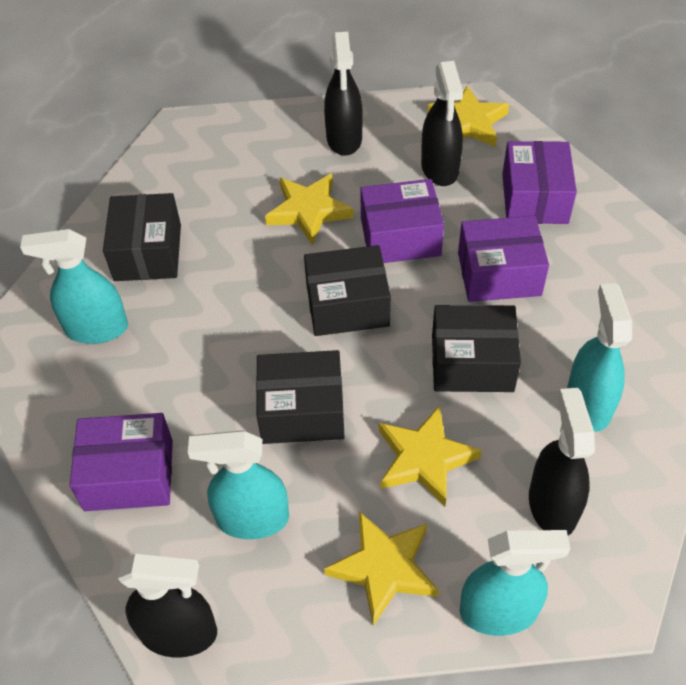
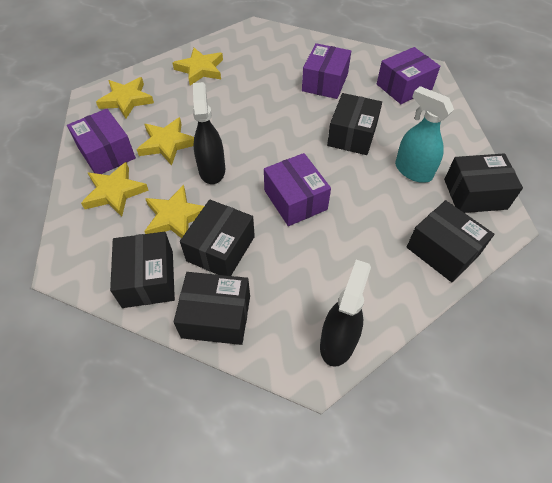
black box: 4 -> 6
black spray bottle: 4 -> 2
turquoise spray bottle: 4 -> 1
yellow star: 4 -> 5

